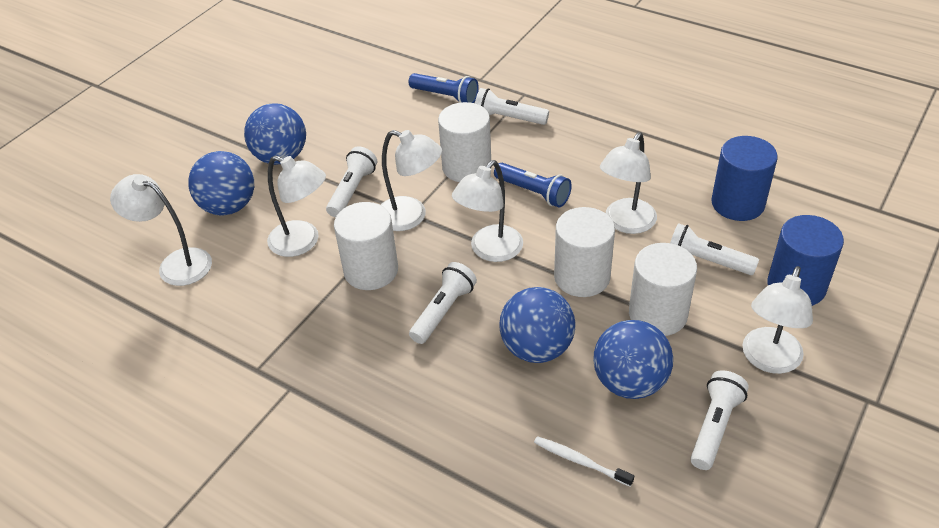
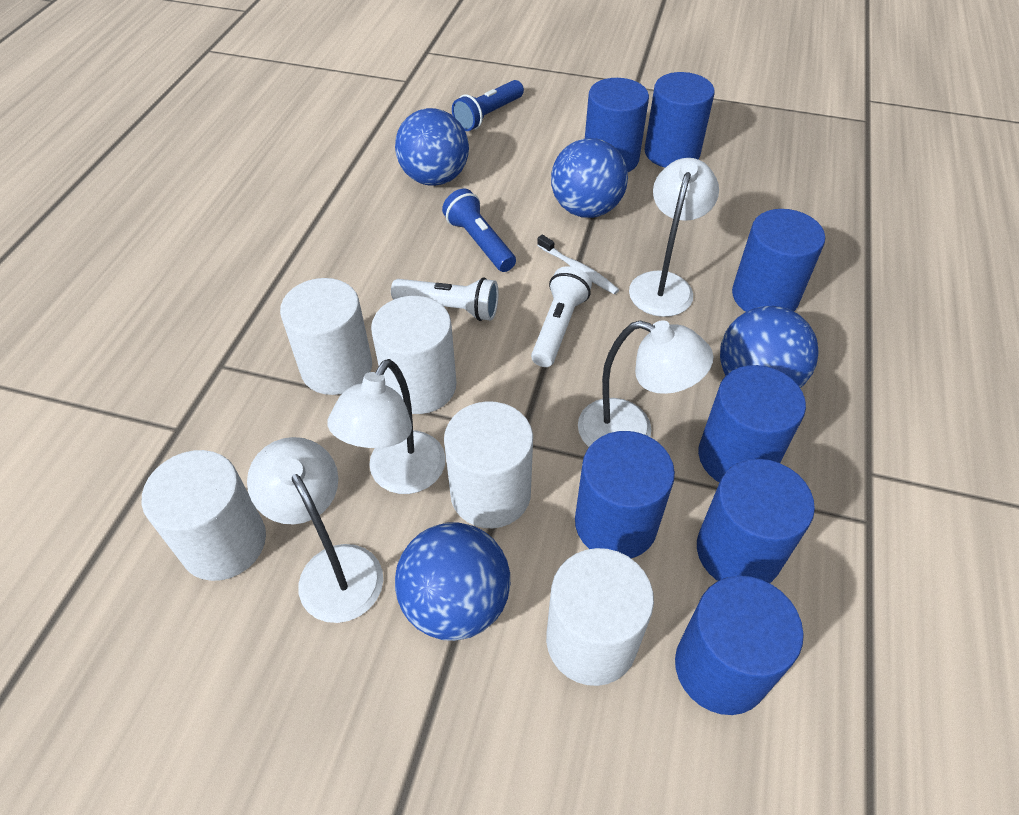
blue cylinder: 2 -> 7
white cylinder: 4 -> 5
white flashlight: 5 -> 2
white lamp: 6 -> 4

